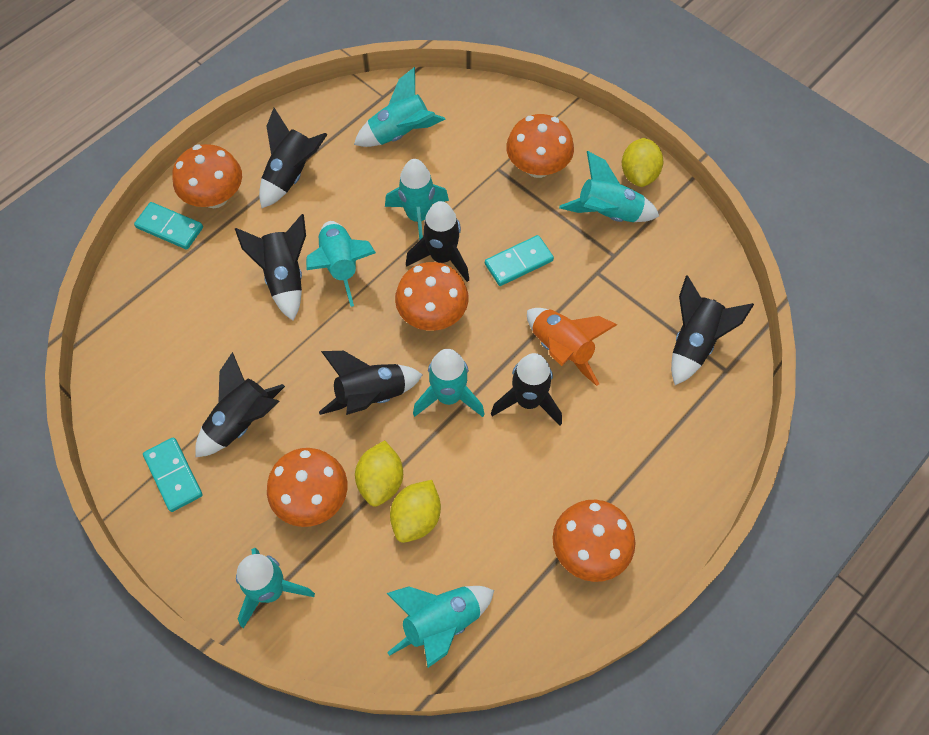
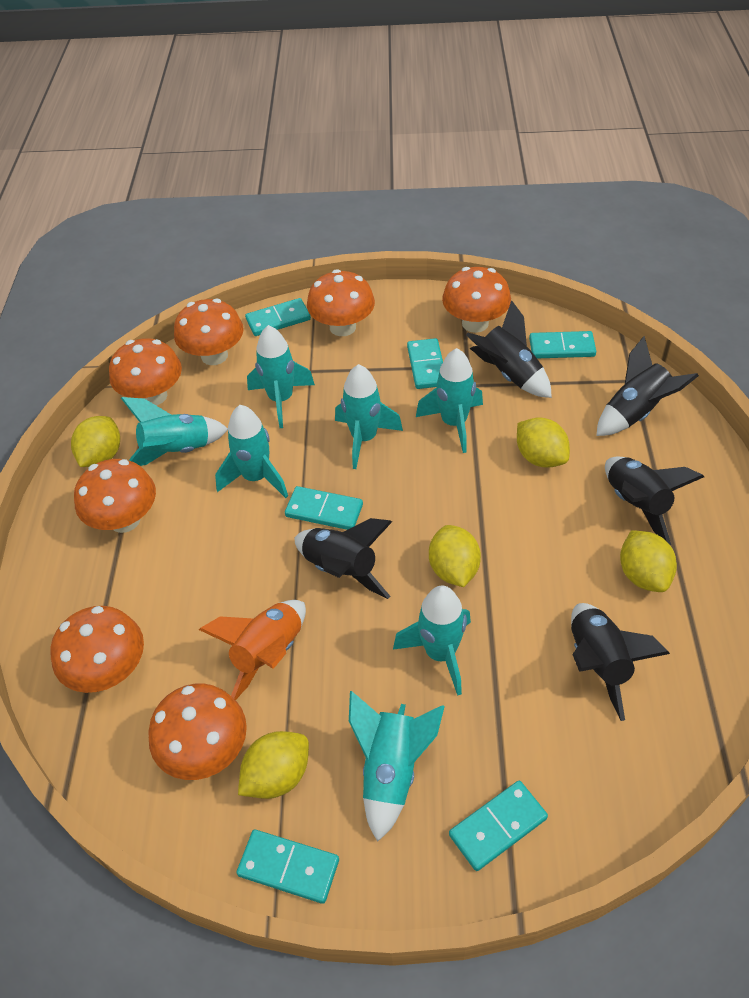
black rocket: 7 -> 5
orange mushroom: 5 -> 7
turquoise domino: 3 -> 6
yellow lemon: 3 -> 5

